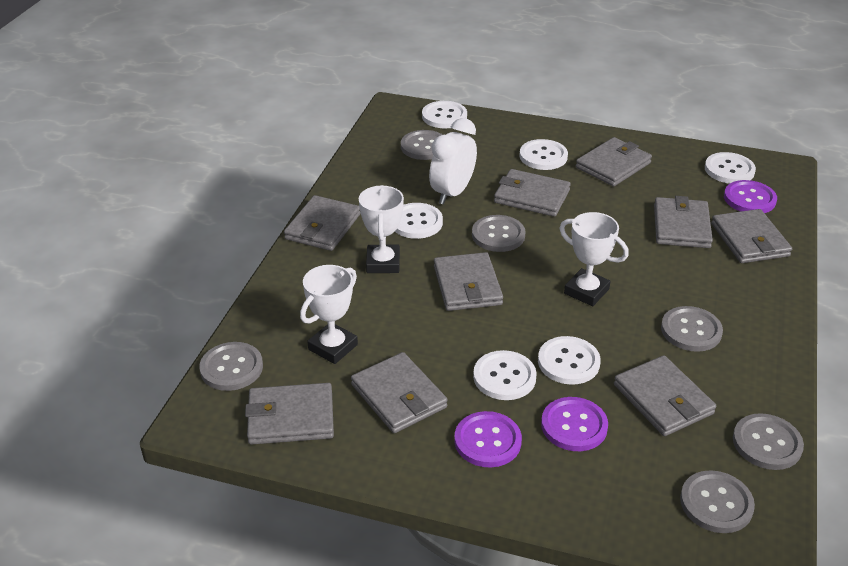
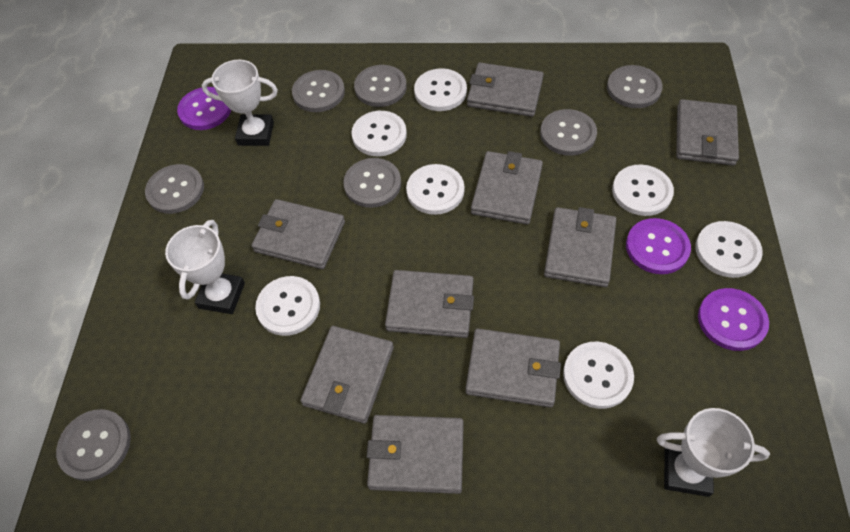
grey button: 6 -> 7
white button: 6 -> 7
white clock: 1 -> 0

